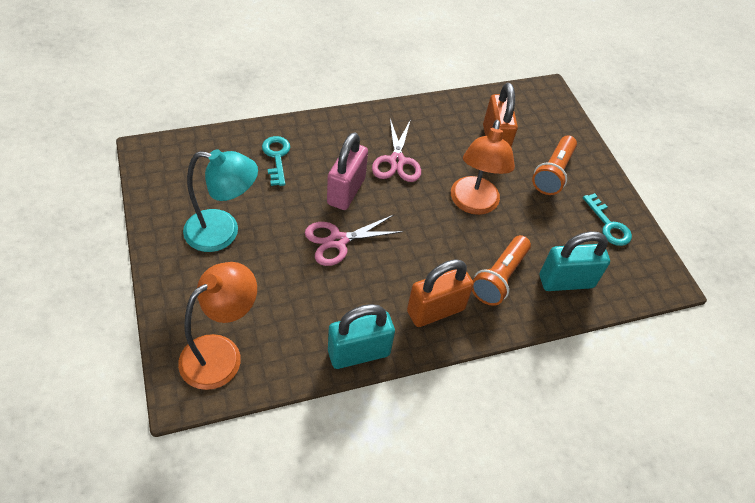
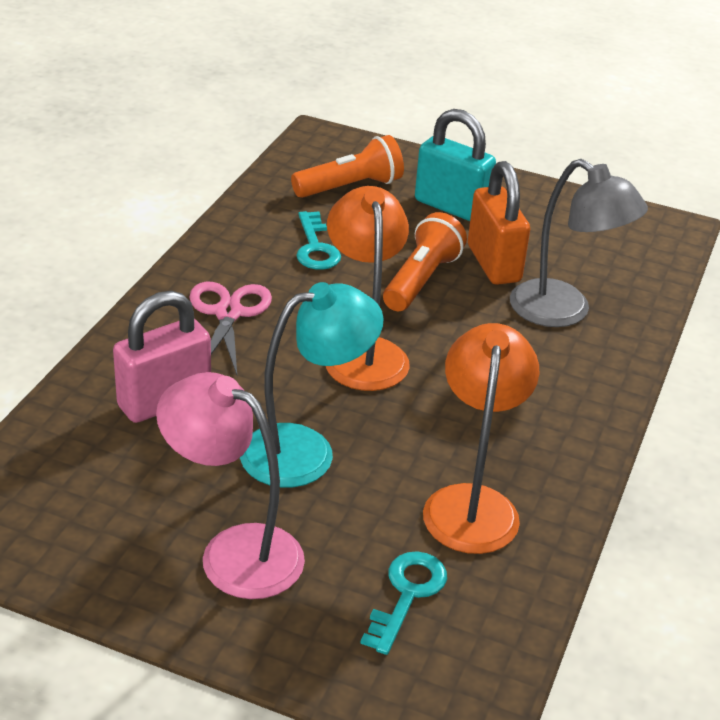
grey lamp: 0 -> 1
orange padlock: 2 -> 1
pink lamp: 0 -> 1
pink scissors: 2 -> 1
turquoise padlock: 2 -> 1

